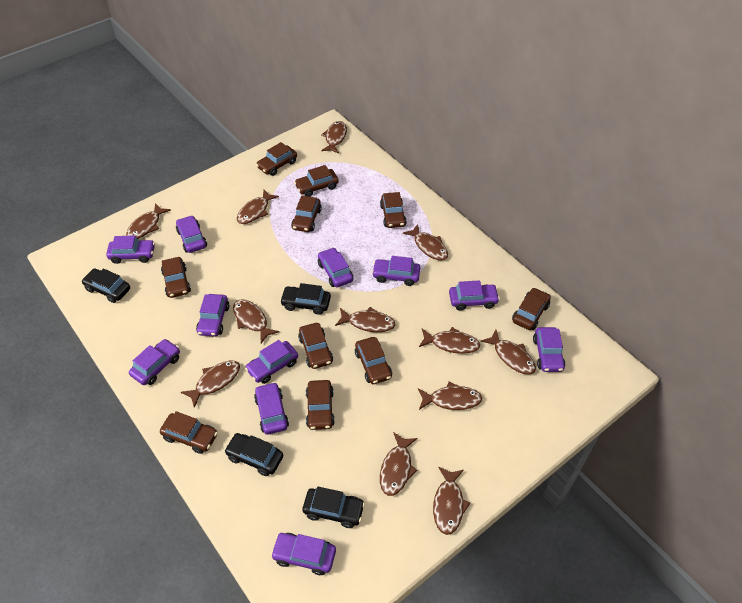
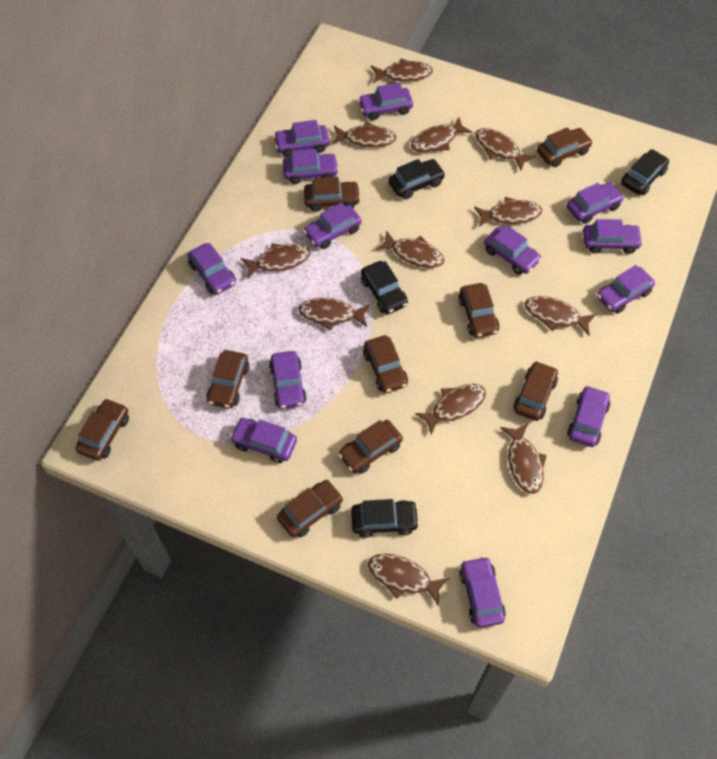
brown car: 10 -> 9
purple car: 11 -> 13

